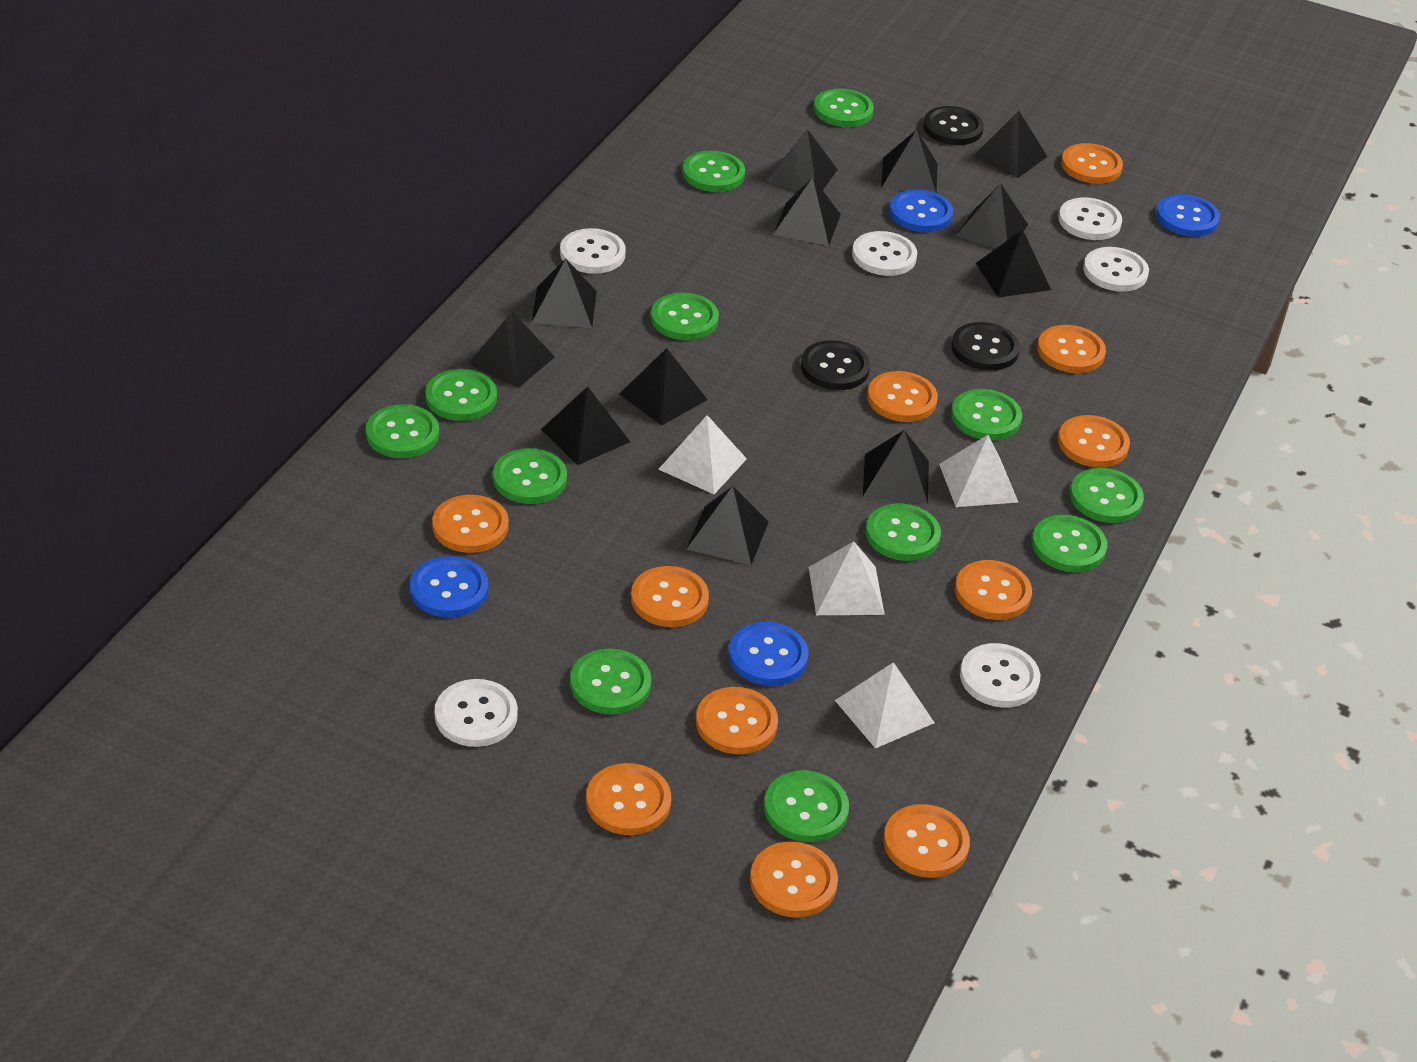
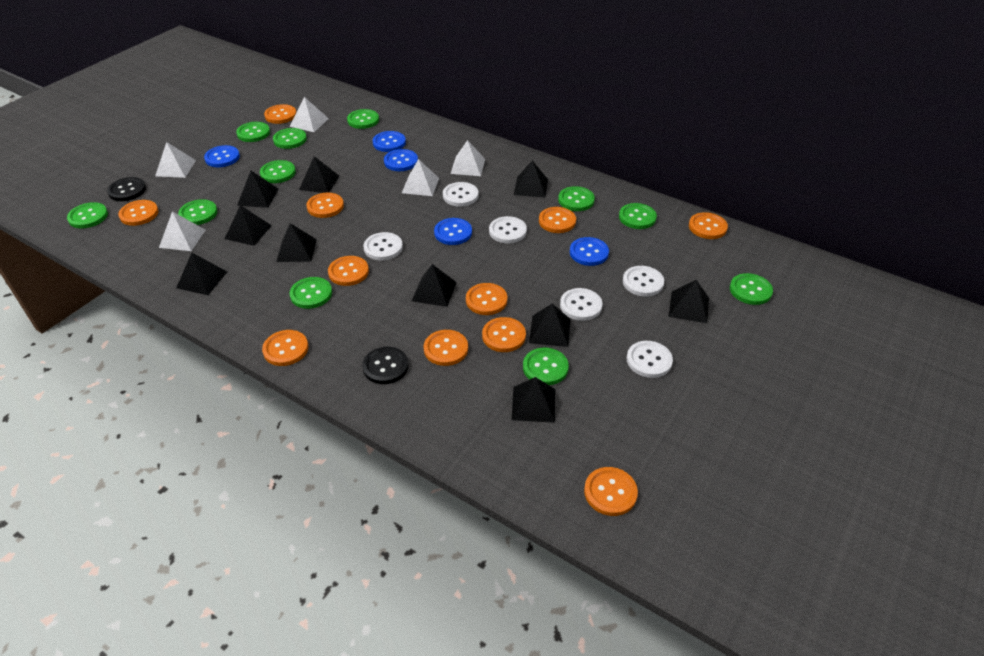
black button: 3 -> 2
black pyramid: 12 -> 10
blue button: 4 -> 5
green button: 12 -> 11
white pyramid: 4 -> 5

